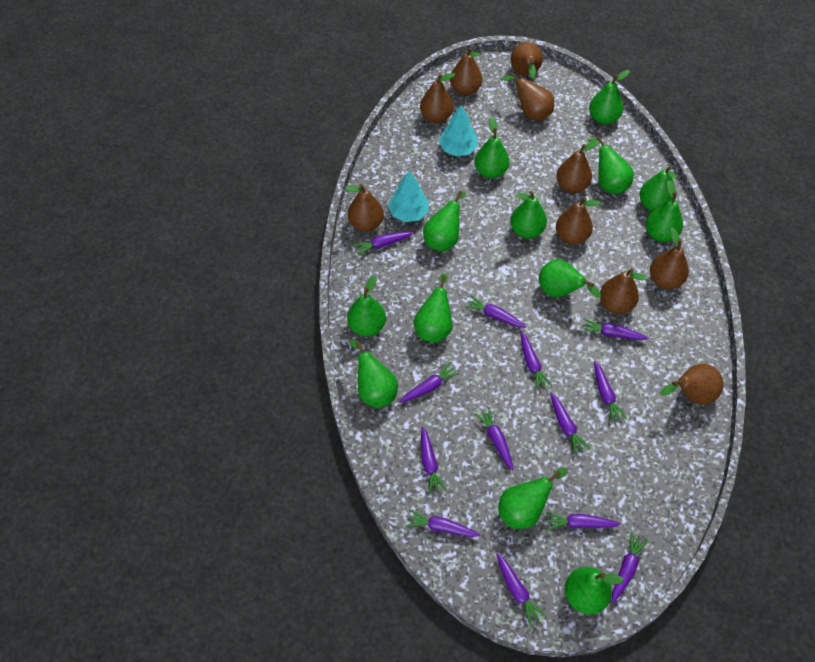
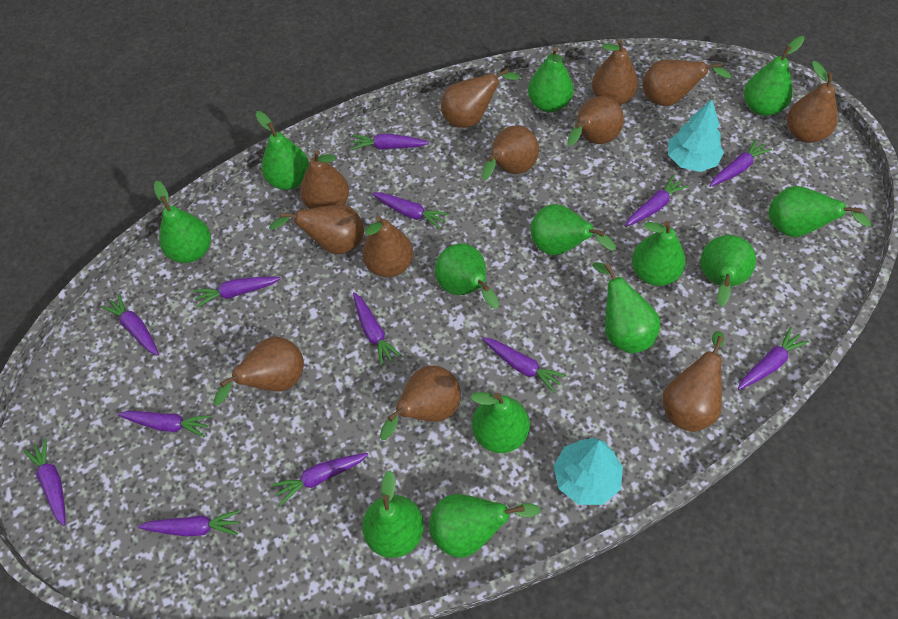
brown pear: 10 -> 12

